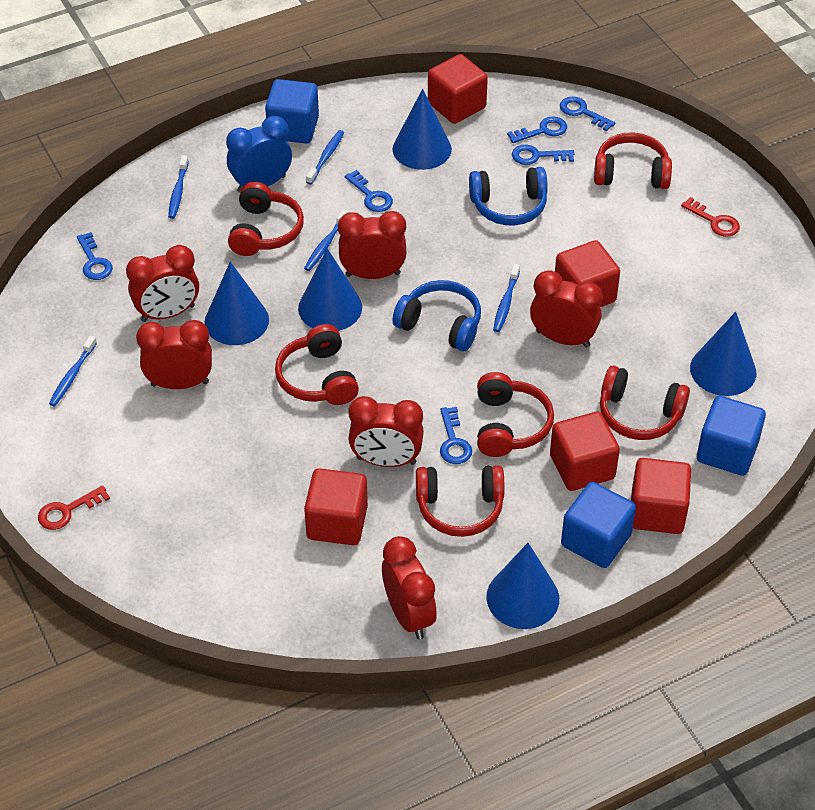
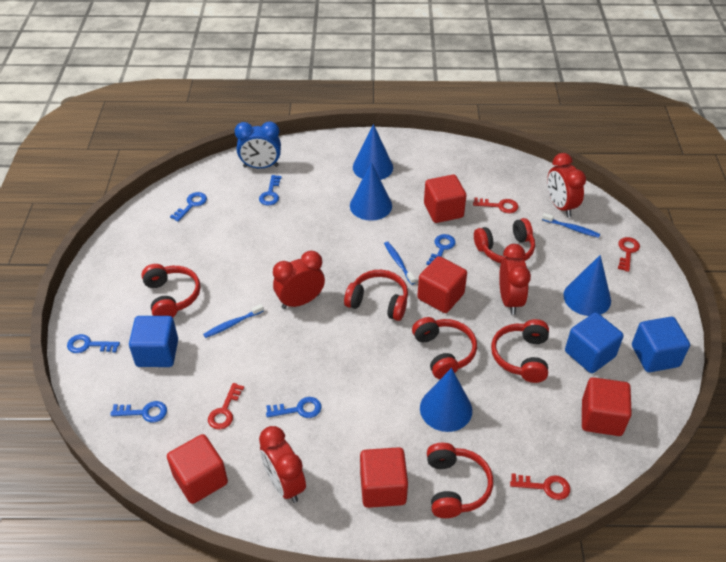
blue cone: 5 -> 4
blue headphones: 2 -> 0
blue toothbrush: 5 -> 3
red clock: 6 -> 4
red key: 2 -> 4

